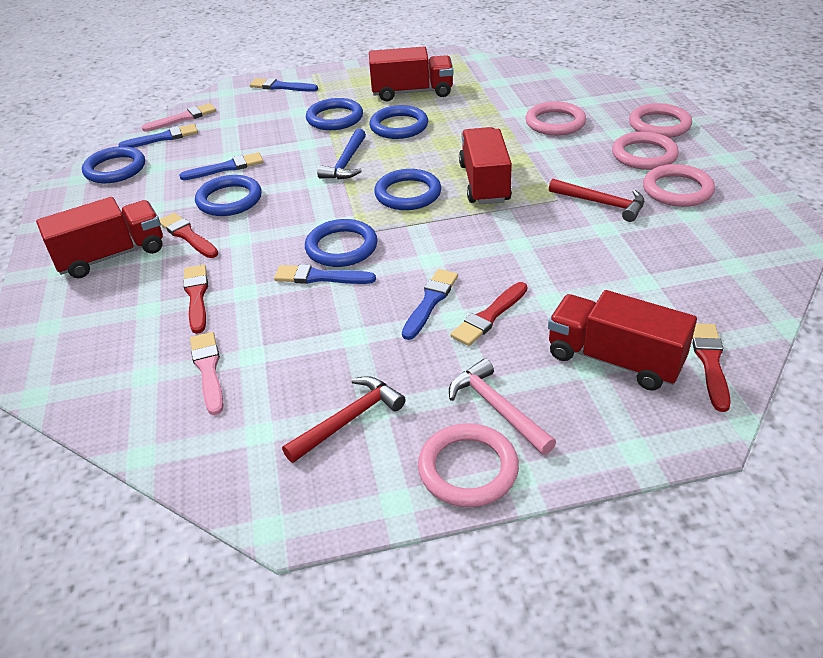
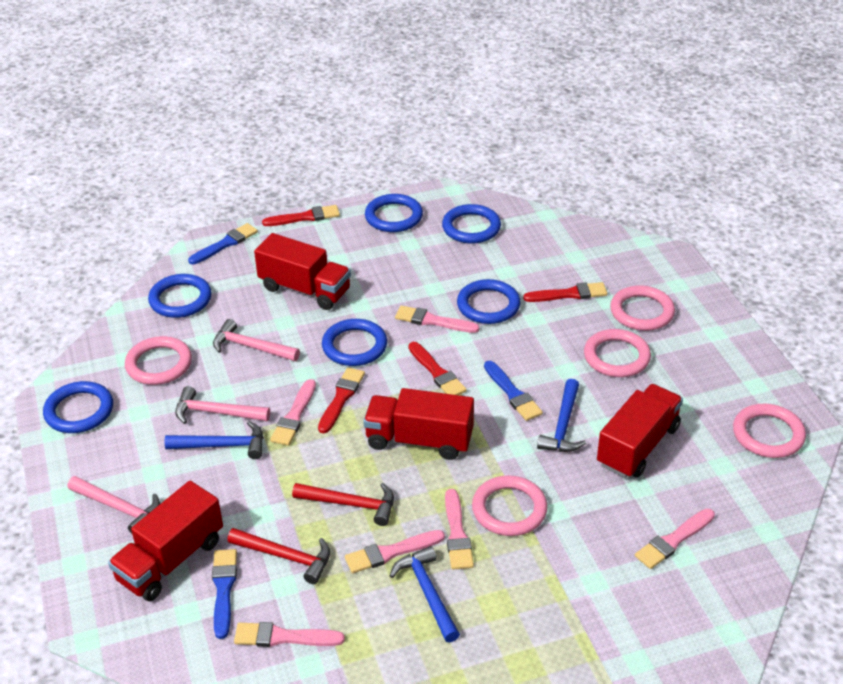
blue brush: 5 -> 3
blue hammer: 1 -> 3
pink brush: 2 -> 6
pink hammer: 1 -> 3

